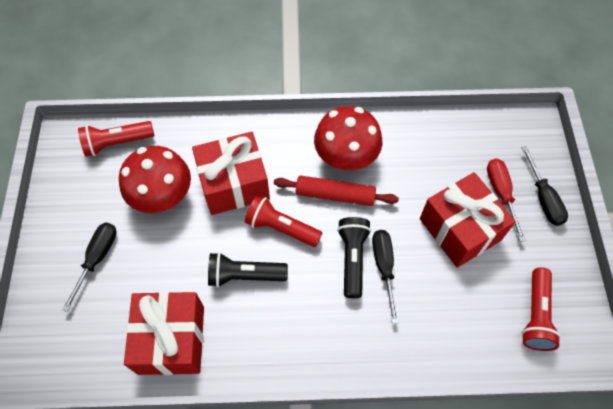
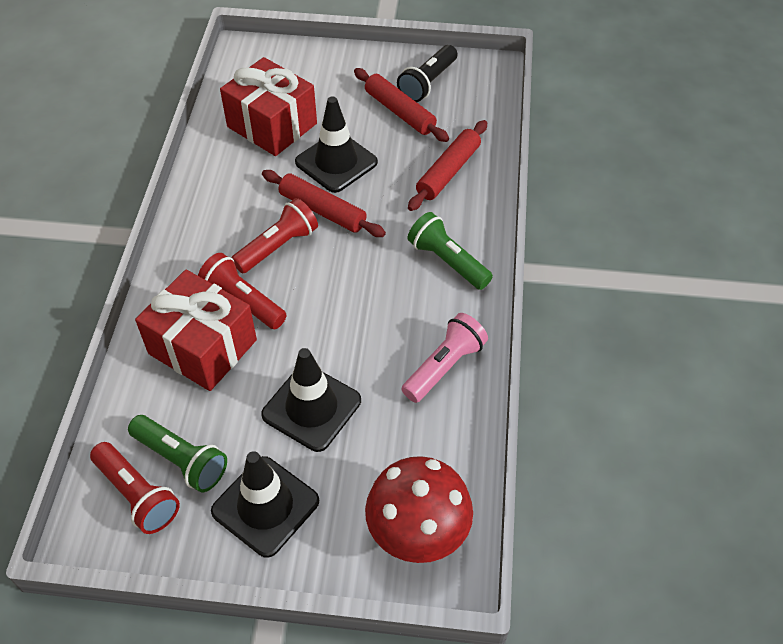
black flashlight: 2 -> 1
black screwdriver: 3 -> 0
black traffic cone: 0 -> 3
green flashlight: 0 -> 2
pink flashlight: 0 -> 1
red gift: 3 -> 2
red mushroom: 2 -> 1
red rolling pin: 1 -> 3
red screwdriver: 1 -> 0

